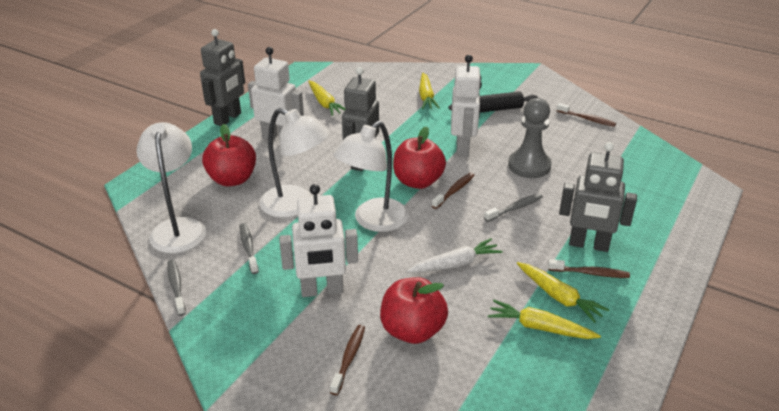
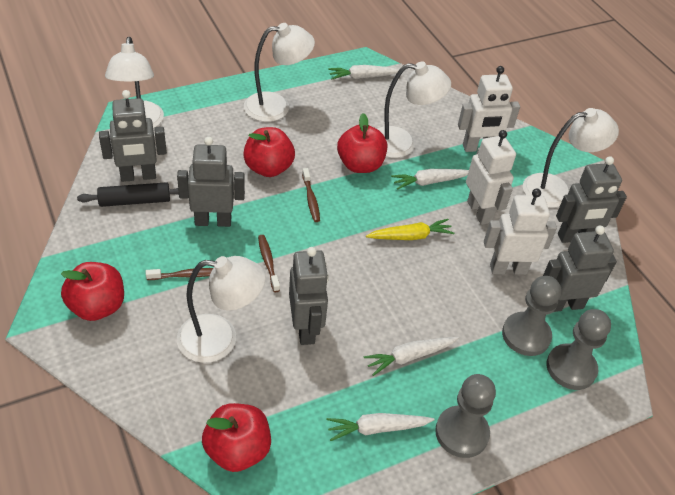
brown toothbrush: 4 -> 3
grey pawn: 1 -> 3
grey robot: 3 -> 5
grey toothbrush: 3 -> 0
red apple: 3 -> 4
white carrot: 1 -> 4
white lamp: 3 -> 5
yellow carrot: 4 -> 1

